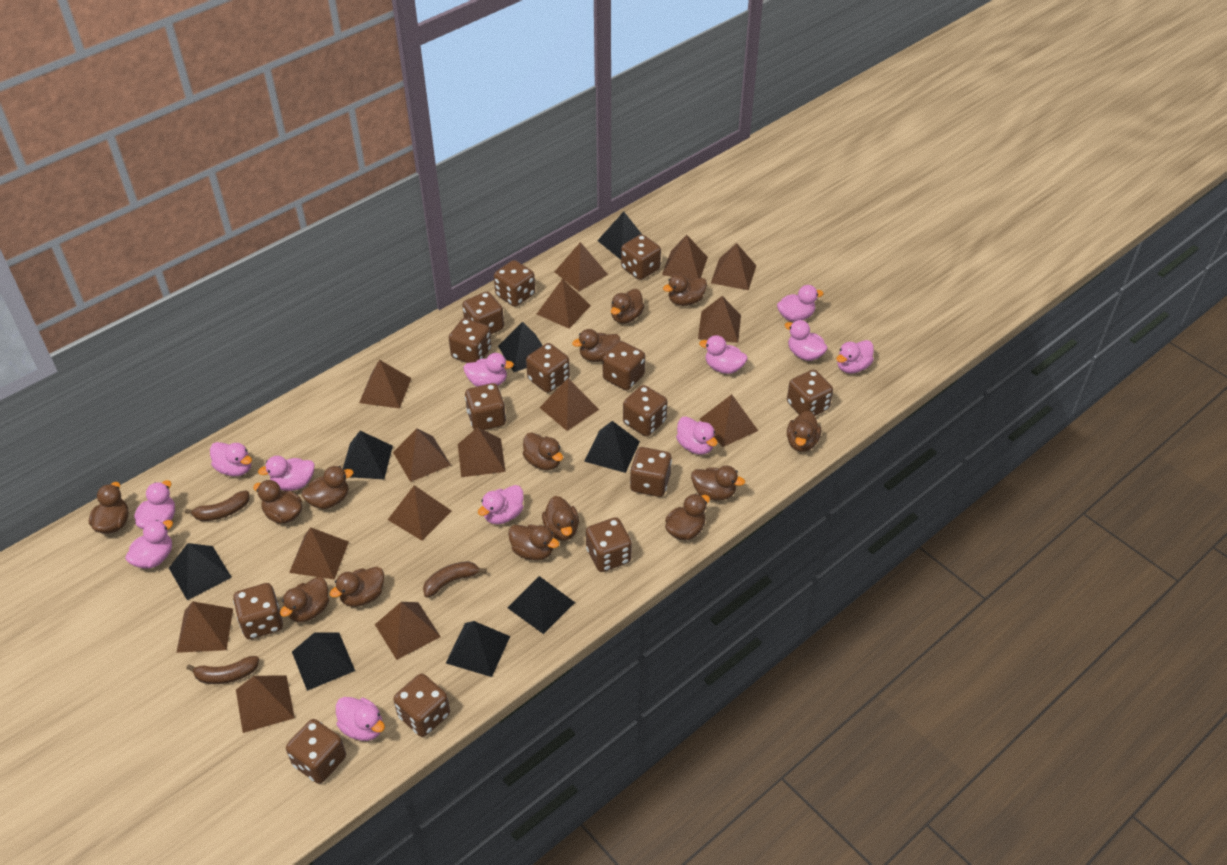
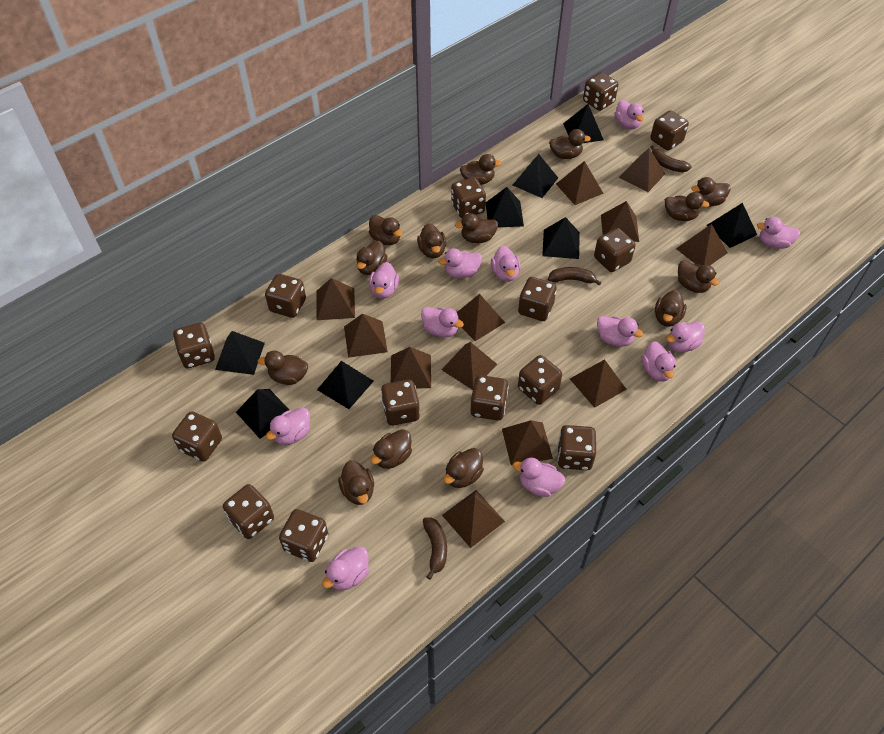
brown pyramid: 15 -> 12

